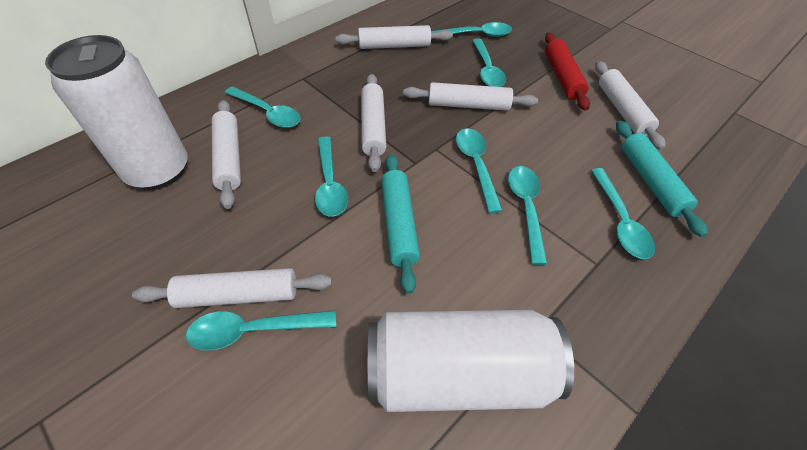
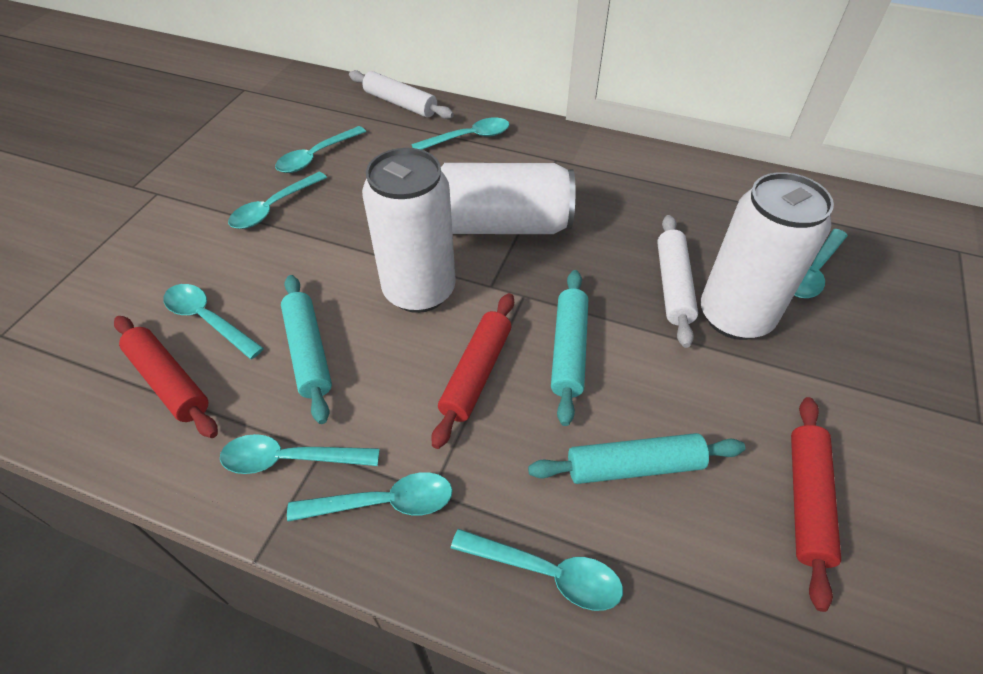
red rolling pin: 1 -> 3
turquoise rolling pin: 2 -> 3
white can: 2 -> 3
white rolling pin: 6 -> 2

